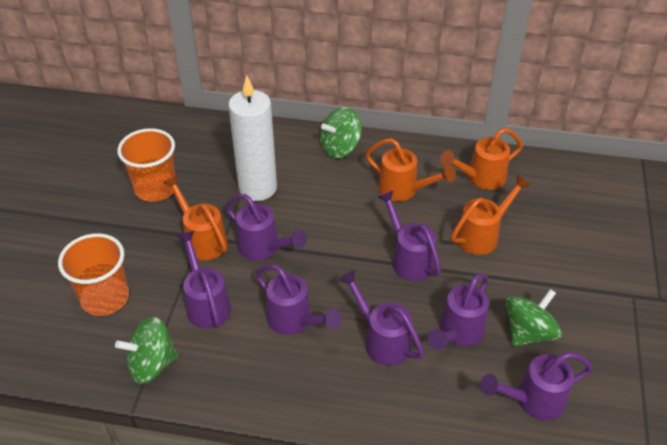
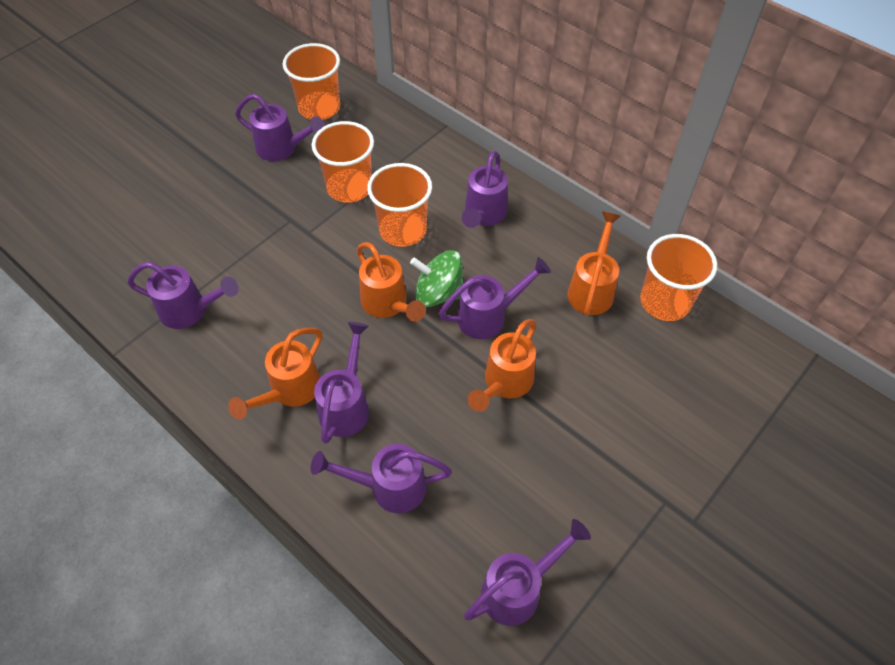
green spinning top: 3 -> 1
orange cup: 2 -> 4
white candle: 1 -> 0

